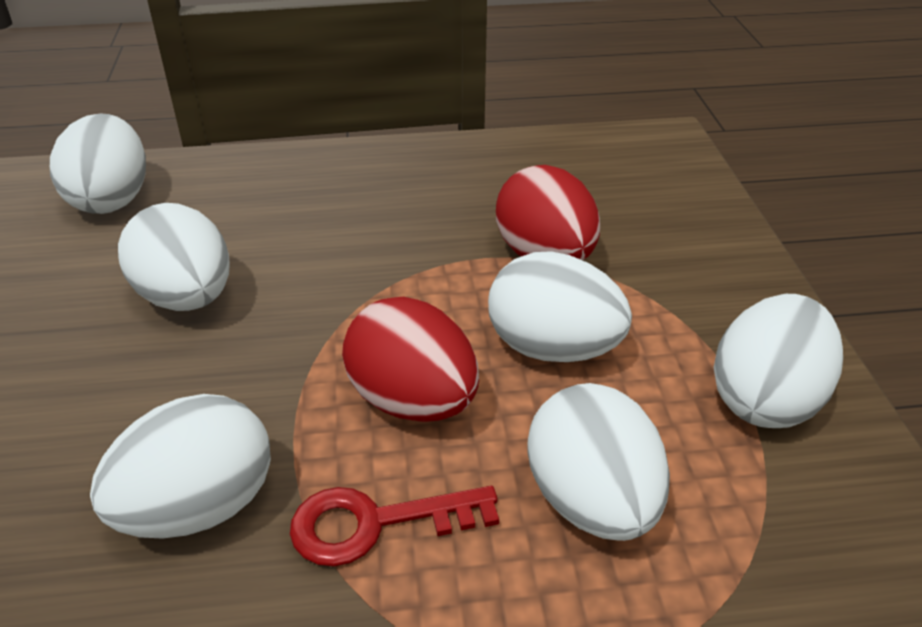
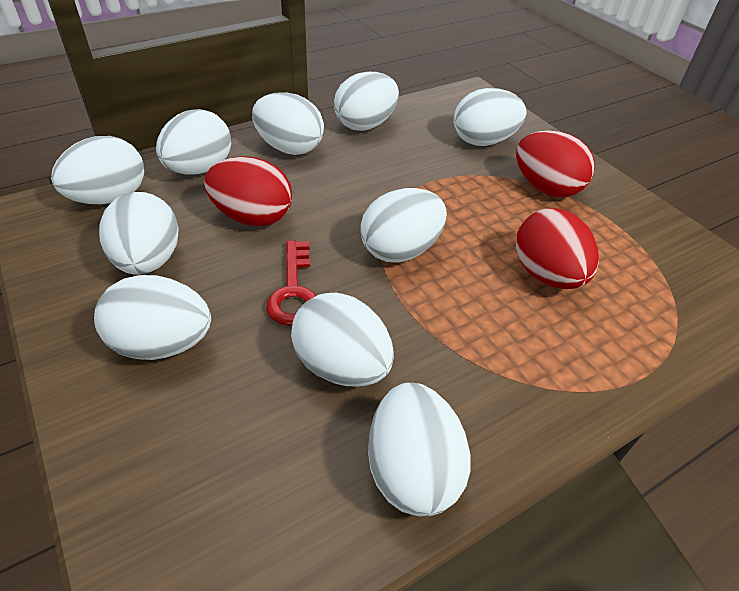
red egg: 2 -> 3
white egg: 6 -> 10

